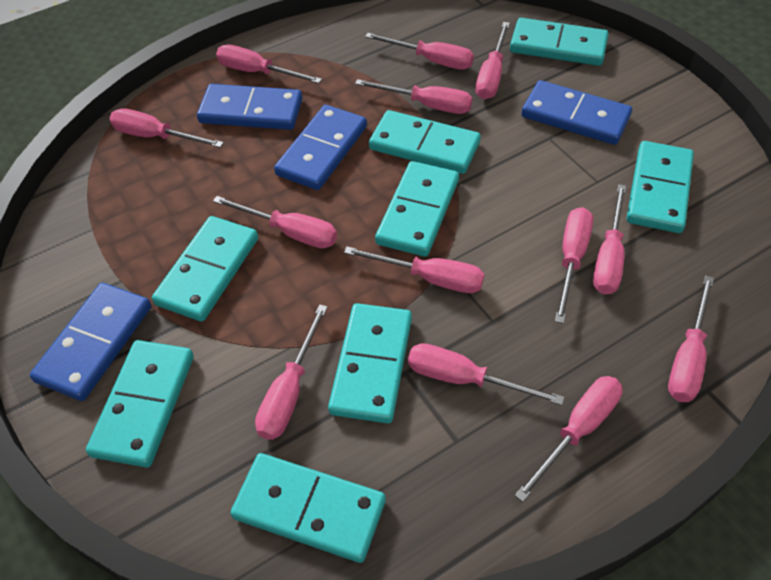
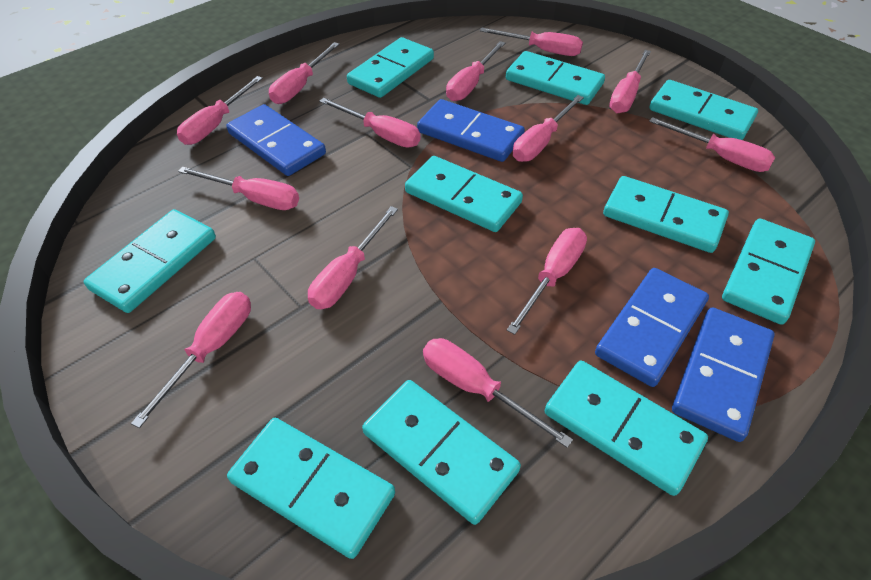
turquoise domino: 8 -> 10

